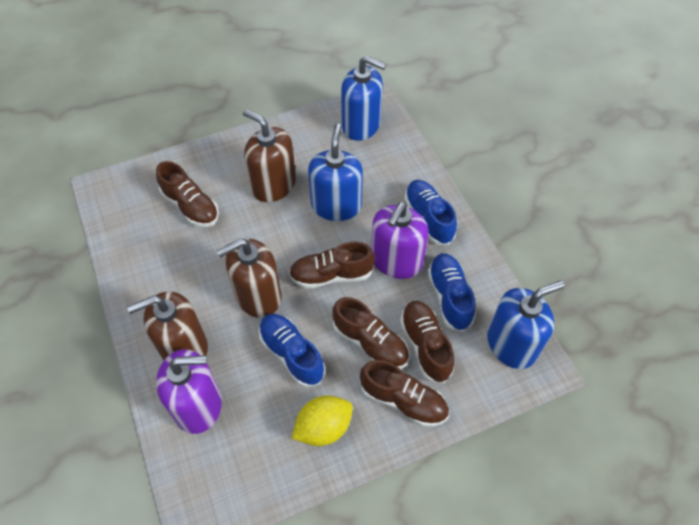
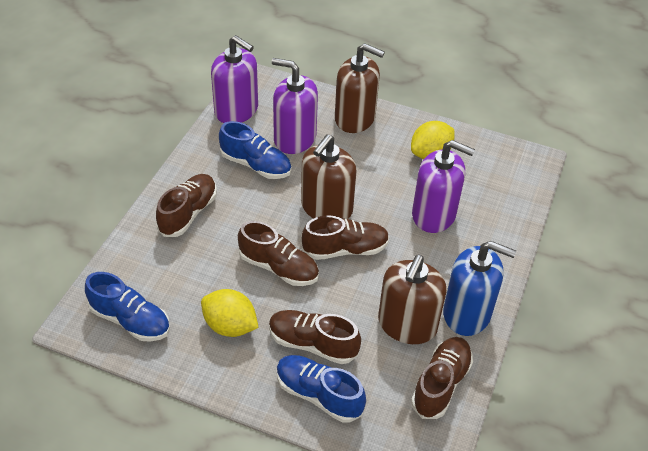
blue soap dispenser: 3 -> 1
purple soap dispenser: 2 -> 3
yellow lemon: 1 -> 2

